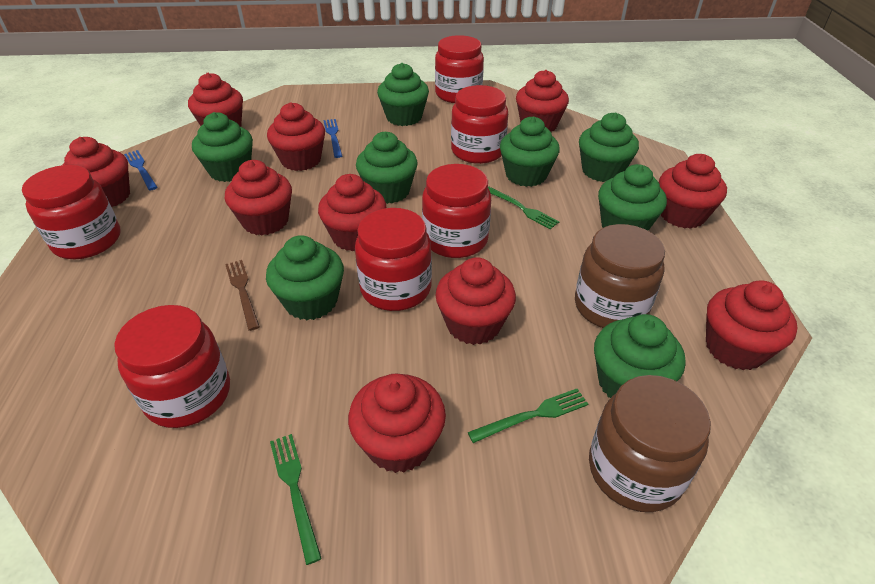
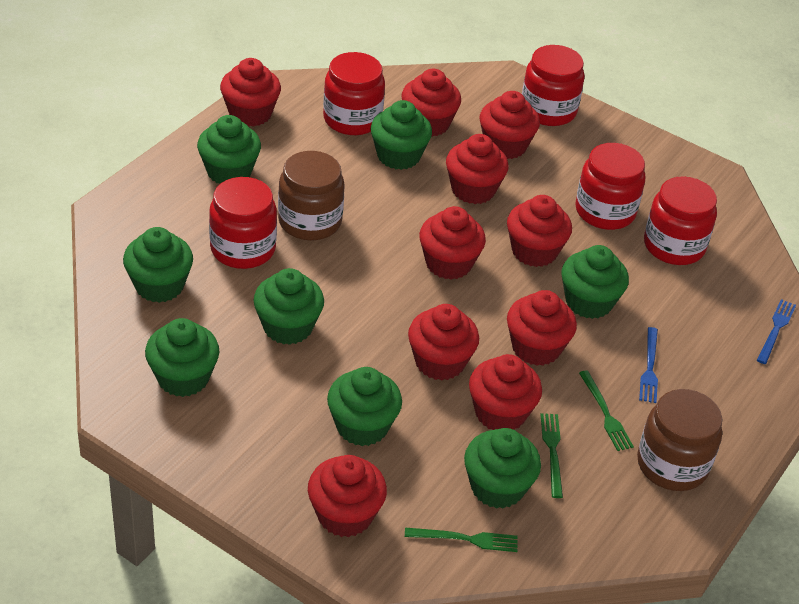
brown fork: 1 -> 0
red jar: 6 -> 5

